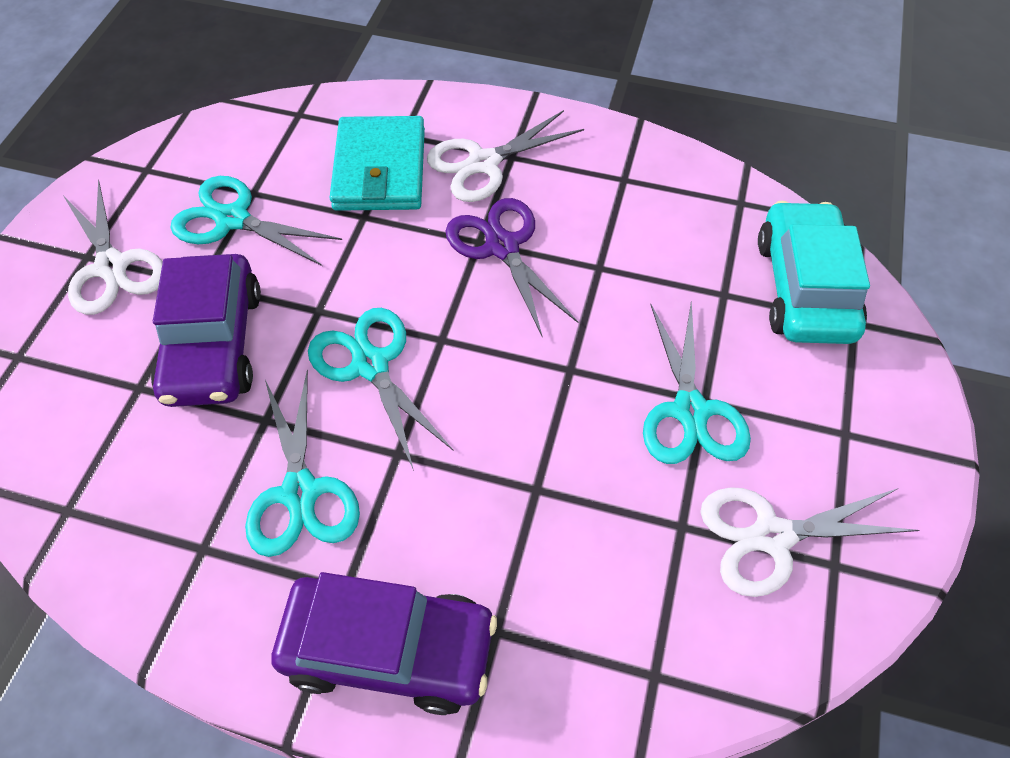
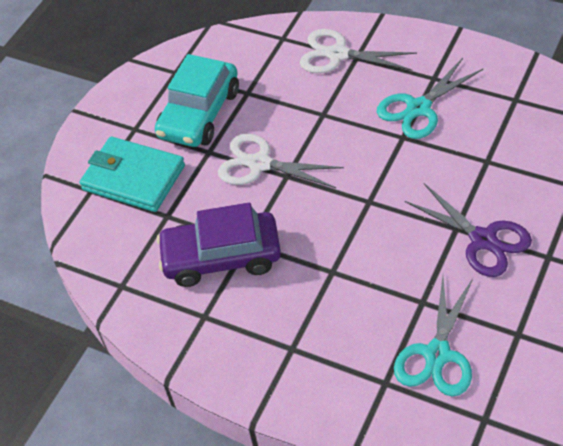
purple car: 2 -> 1
turquoise scissors: 4 -> 2
white scissors: 3 -> 2

